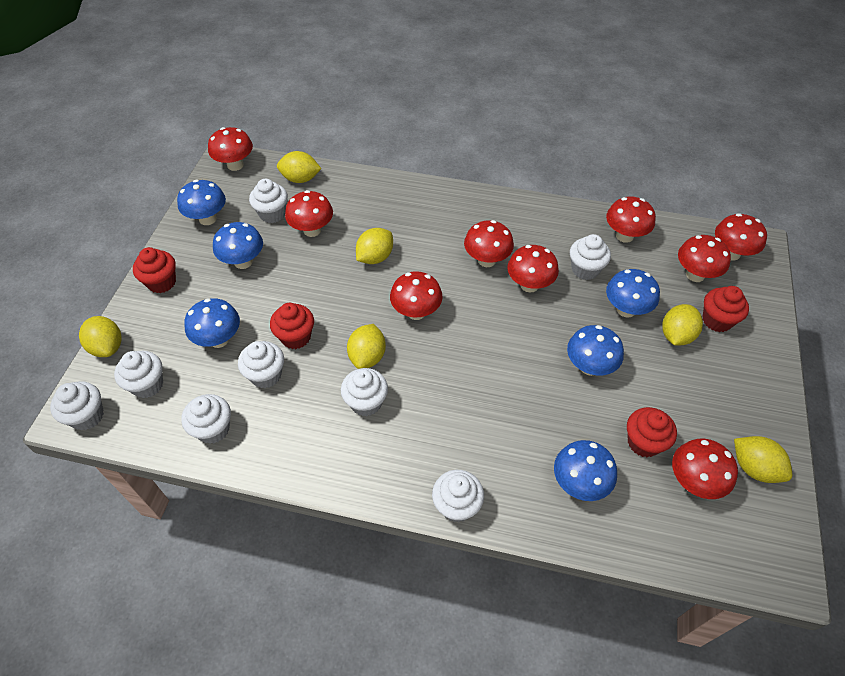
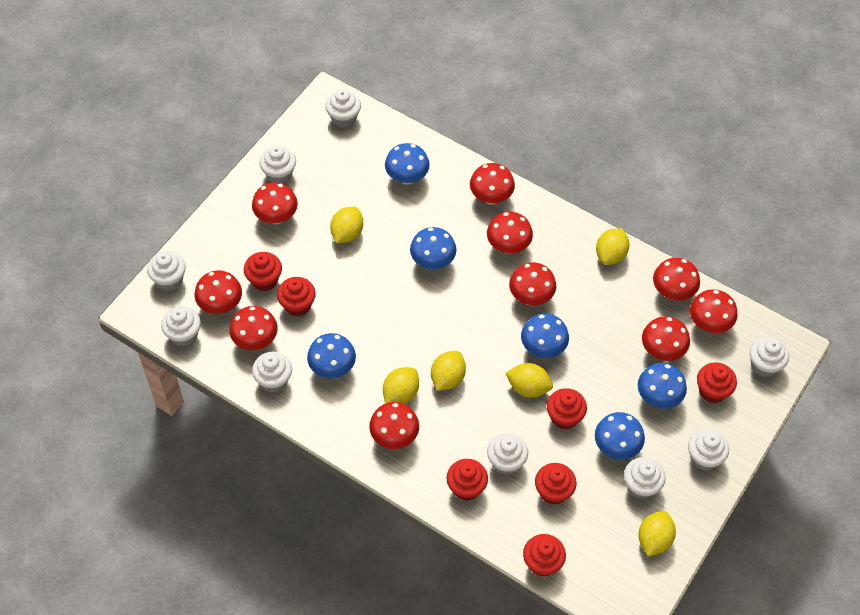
red cupcake: 4 -> 7
red mushroom: 9 -> 10
white cupcake: 8 -> 9

